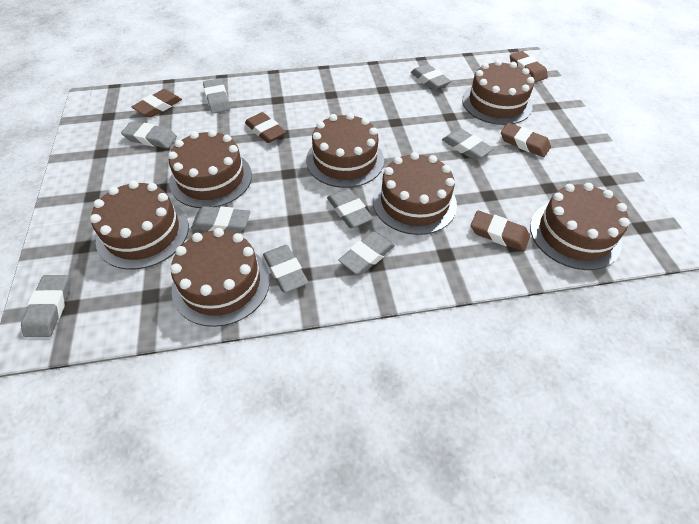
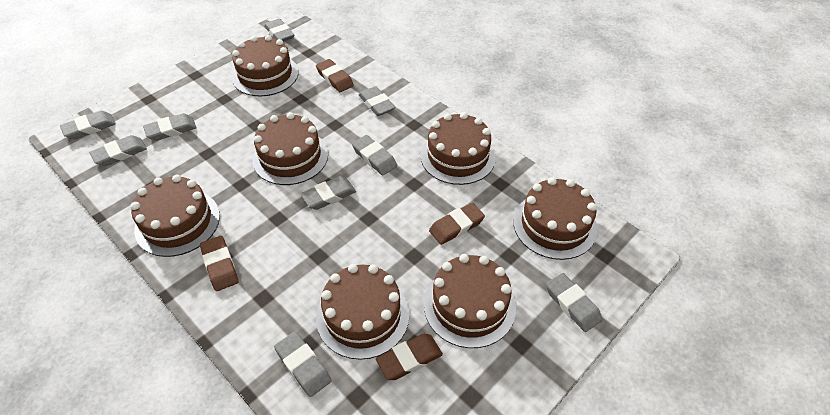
brown eraser: 5 -> 4

